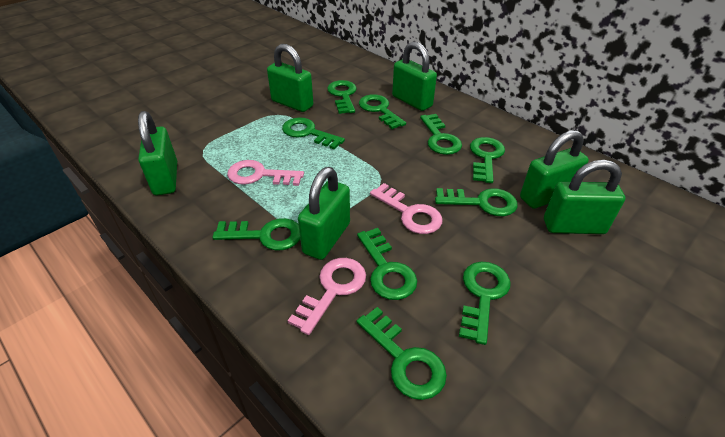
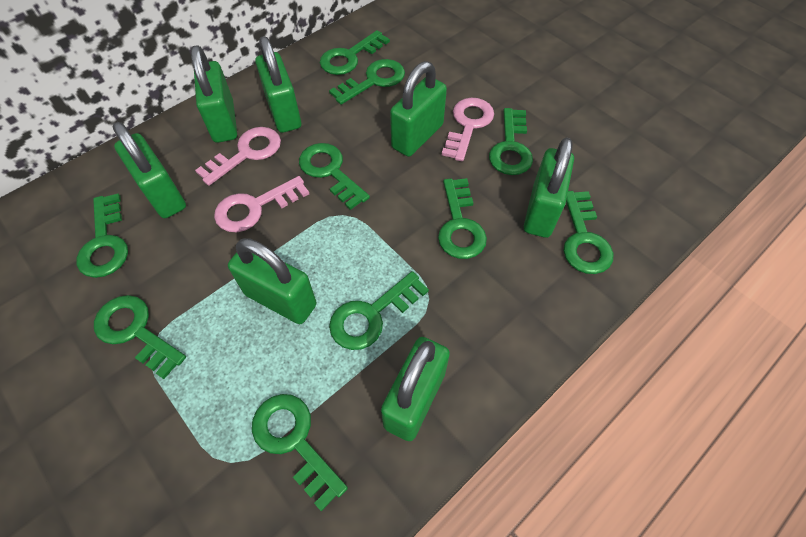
green padlock: 6 -> 7

